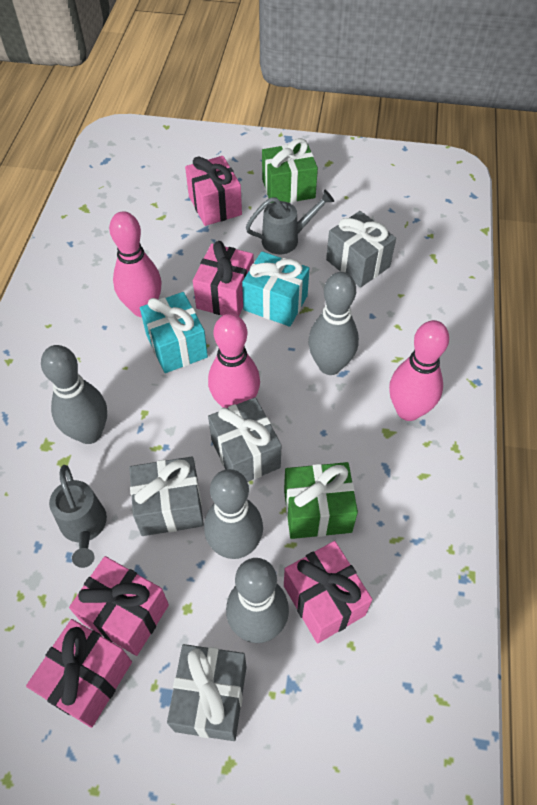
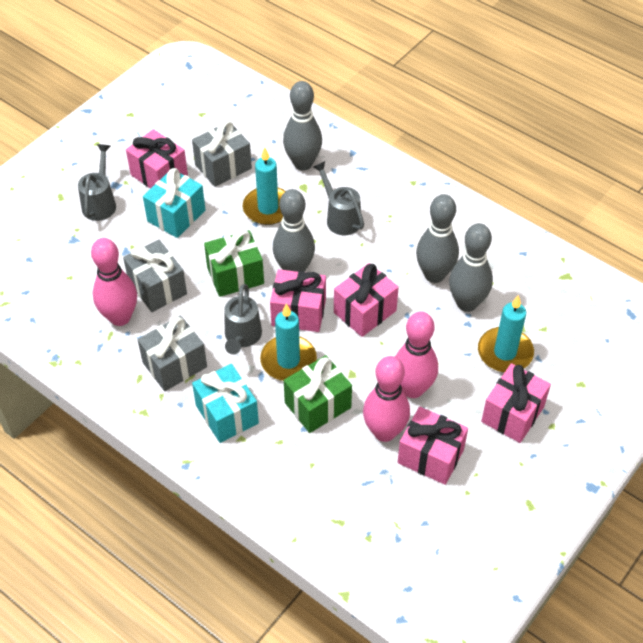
grey gift: 4 -> 3
grey watering can: 2 -> 3
turquoise candle: 0 -> 3

